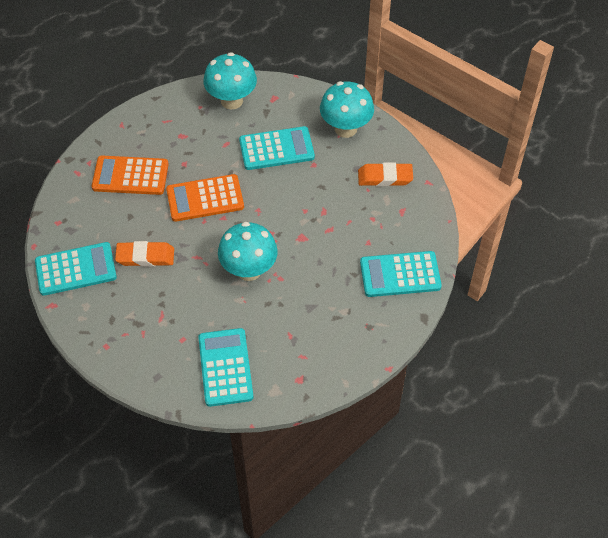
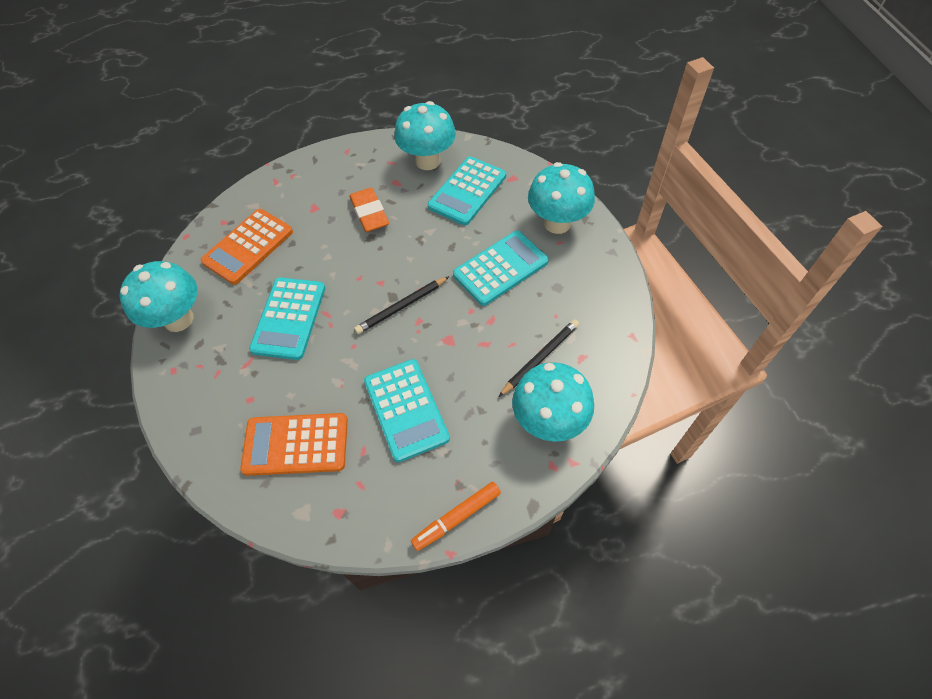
black pencil: 0 -> 2
orange eraser: 2 -> 1
orange marker: 0 -> 1
turquoise mushroom: 3 -> 4

